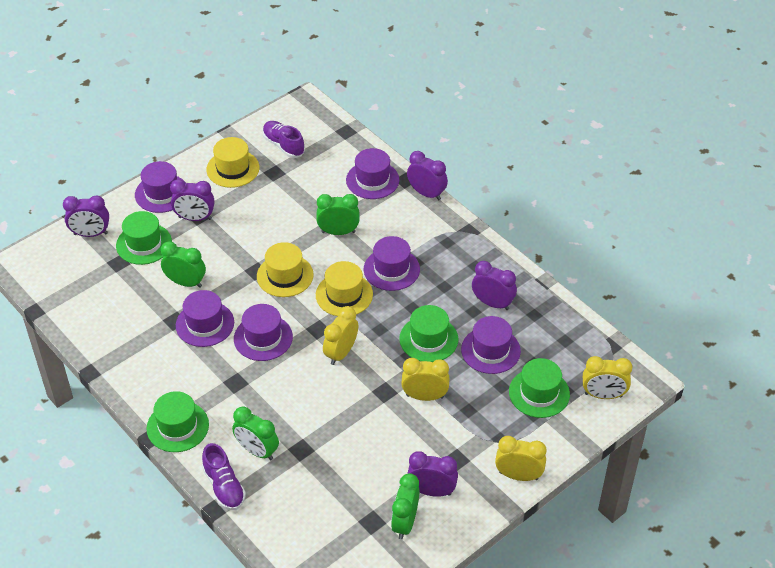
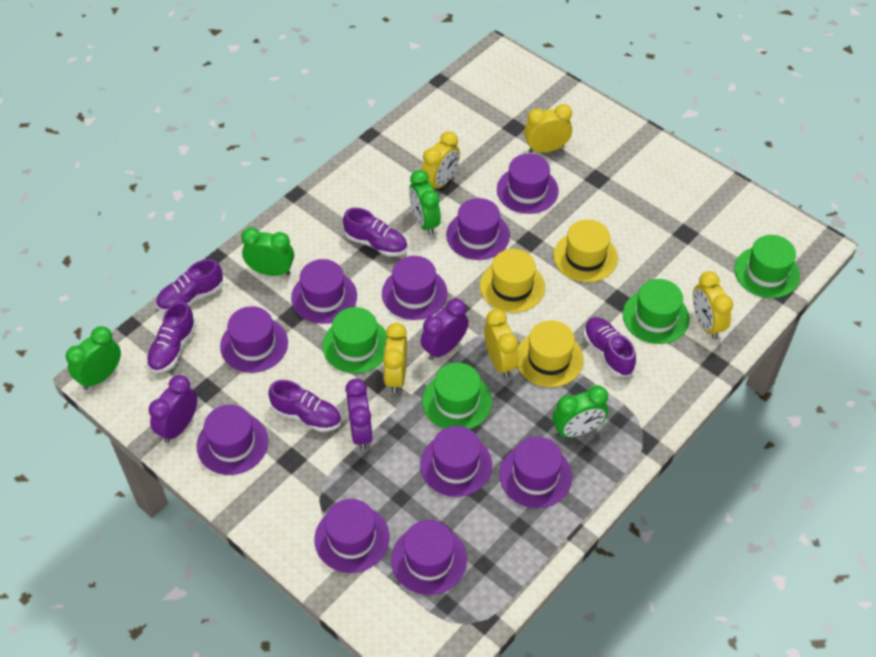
purple clock: 5 -> 3
purple hat: 6 -> 10
purple shoe: 2 -> 5
yellow clock: 4 -> 5

